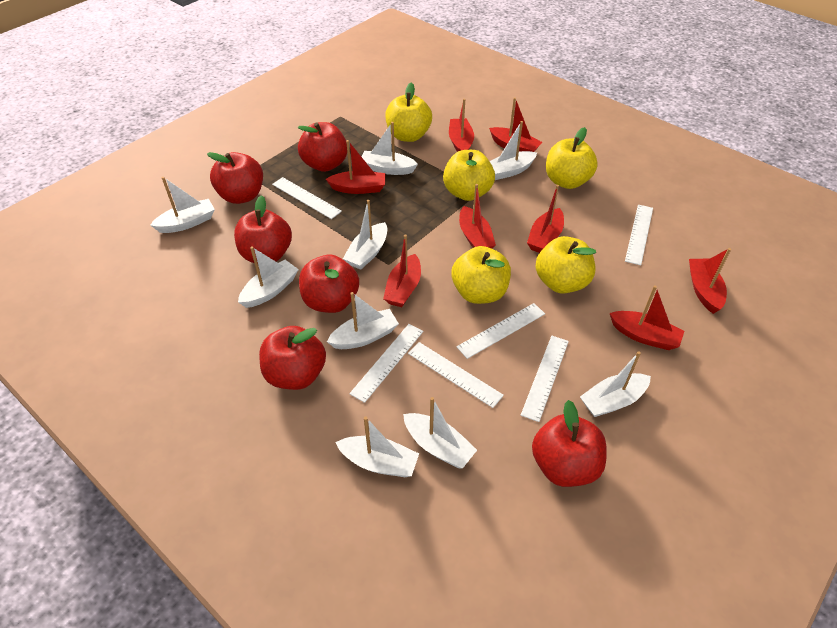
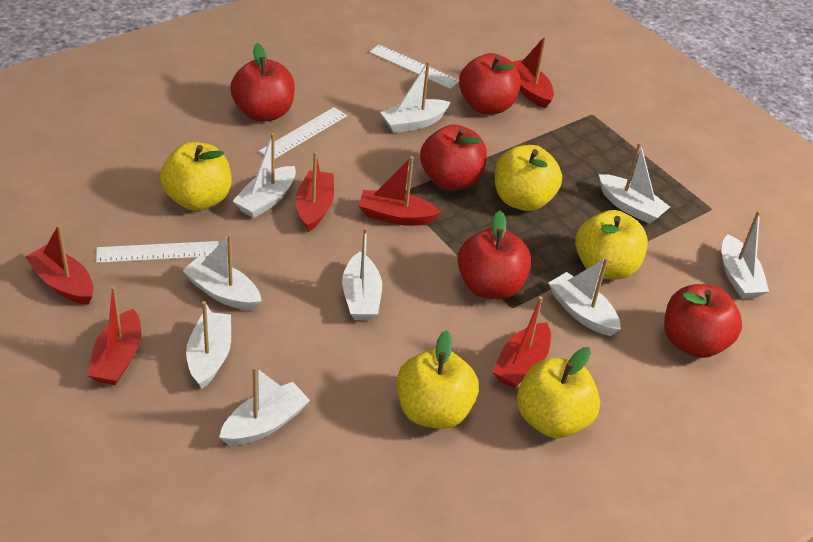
red apple: 6 -> 5
red boat: 8 -> 6
white ruler: 6 -> 3

